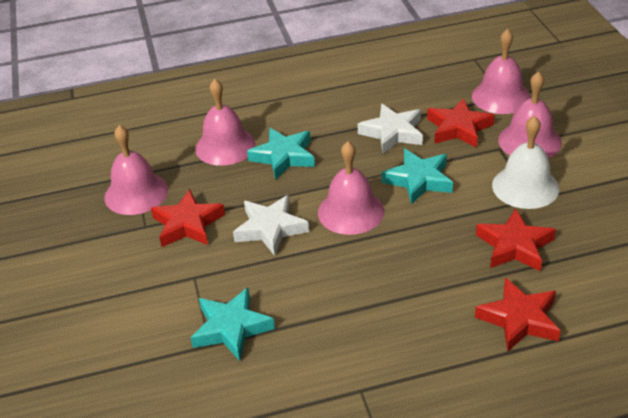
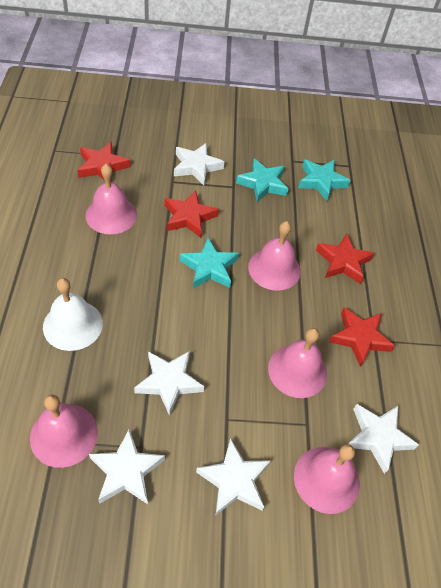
white star: 2 -> 5

